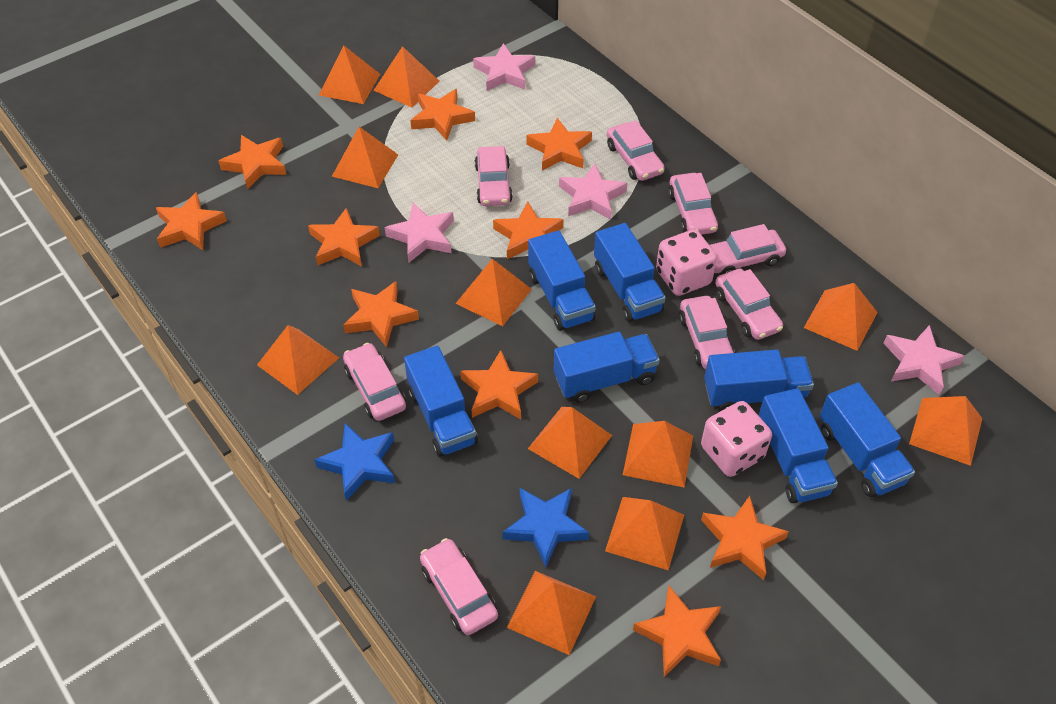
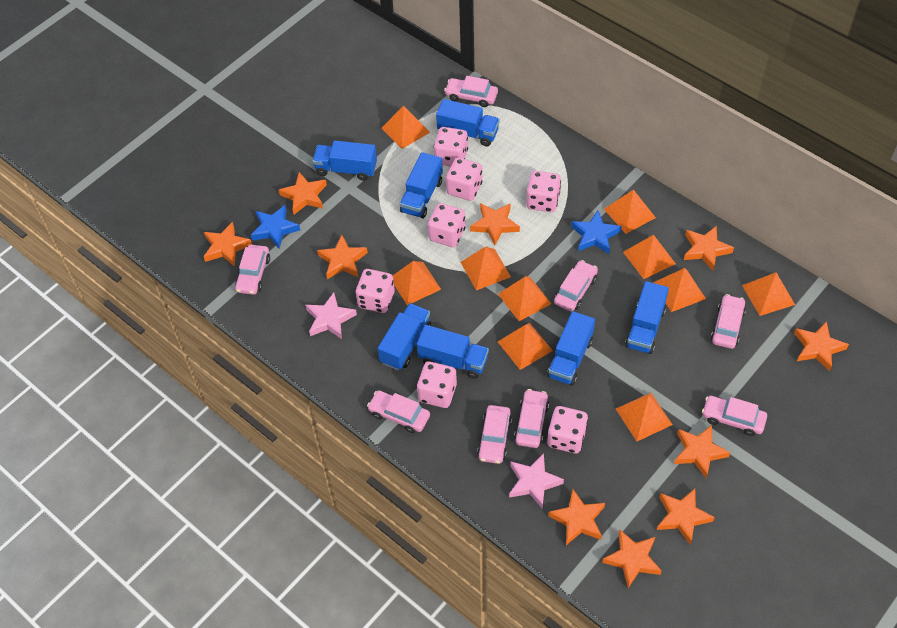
orange pyramid: 11 -> 10
pink dice: 2 -> 7
pink star: 4 -> 2

